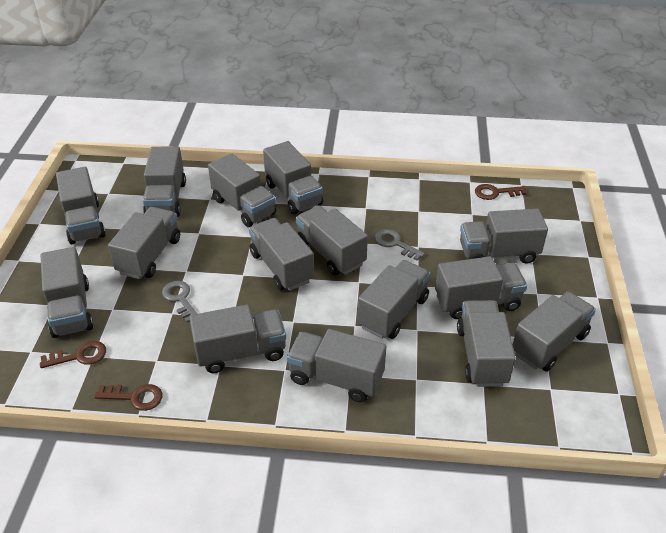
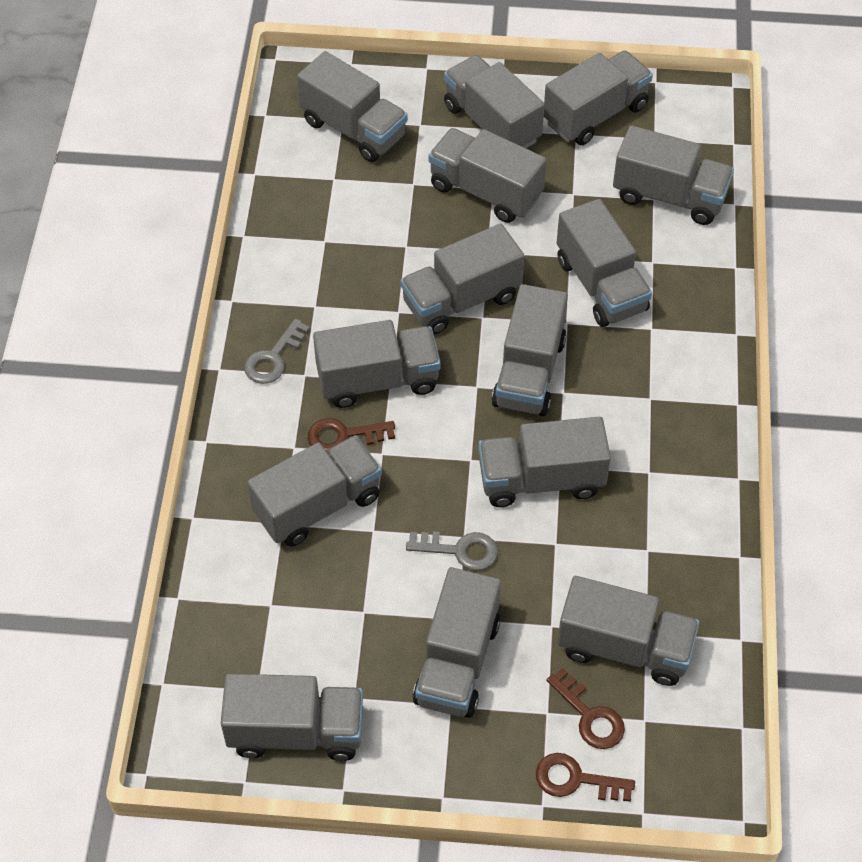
grey truck: 15 -> 14

